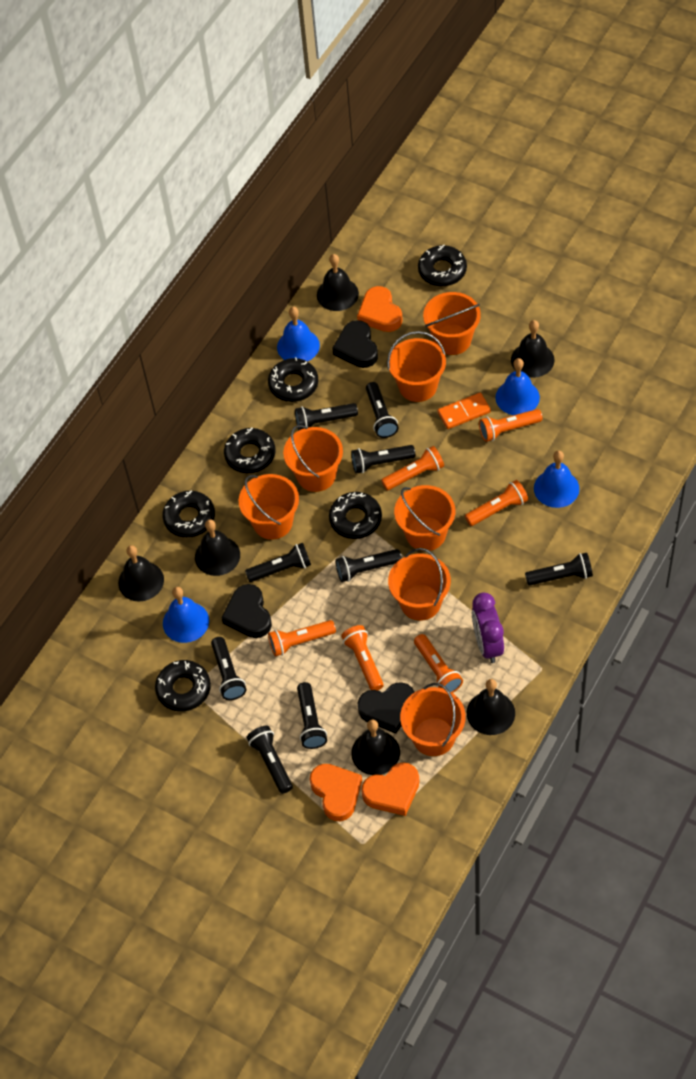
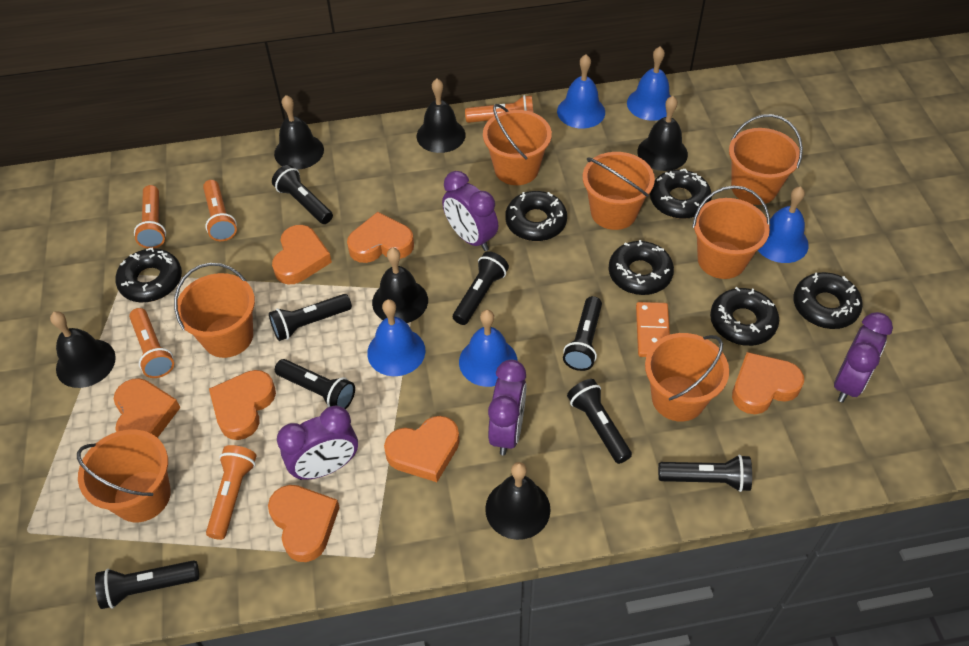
black flashlight: 9 -> 8
black heart: 3 -> 0
blue bell: 4 -> 5
orange flashlight: 6 -> 5
orange heart: 3 -> 7
purple clock: 1 -> 4

